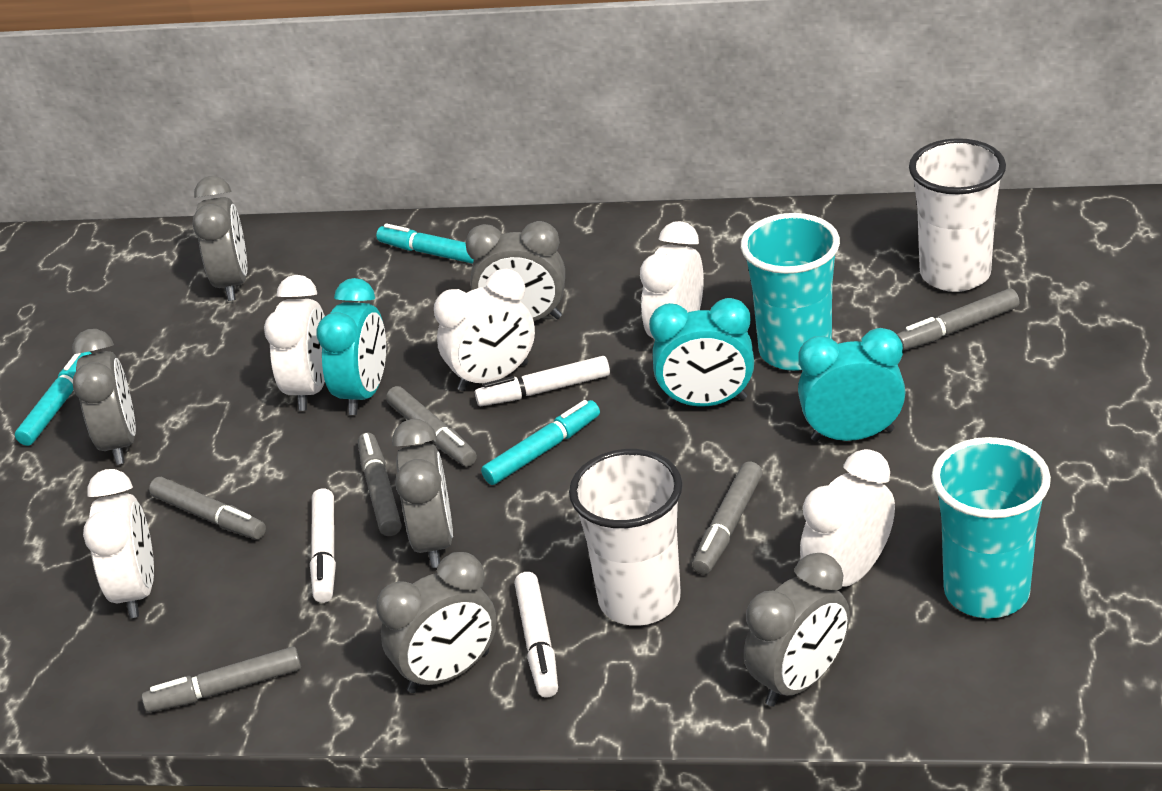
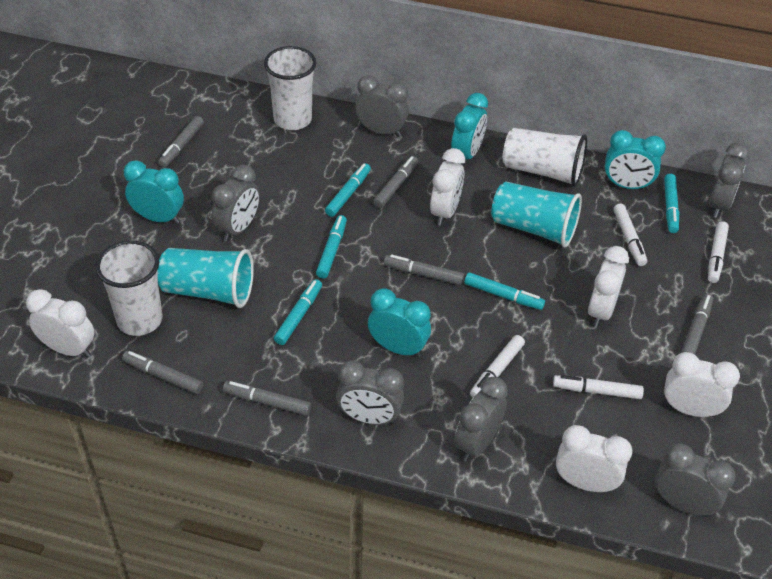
turquoise clock: 3 -> 4
turquoise marker: 3 -> 5
white cup: 2 -> 3
white marker: 3 -> 4

